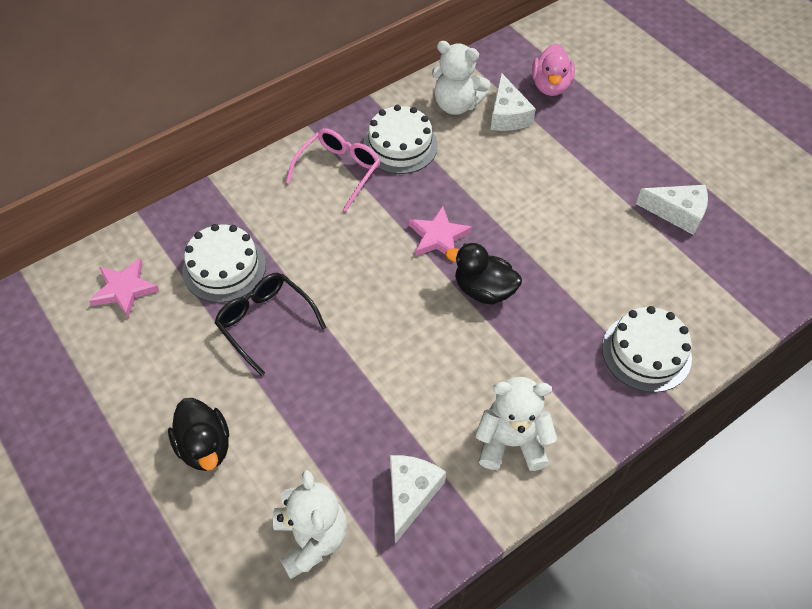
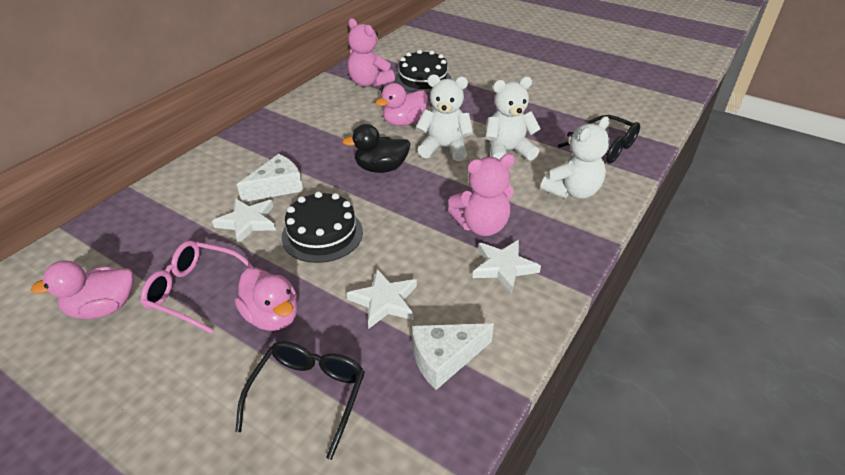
black cake: 0 -> 2
black duck: 2 -> 1
black glasses: 1 -> 2
pink duck: 1 -> 3
pink star: 2 -> 0
pink teddy bear: 0 -> 2
white cake: 3 -> 0
white cheese: 3 -> 2
white star: 0 -> 3

